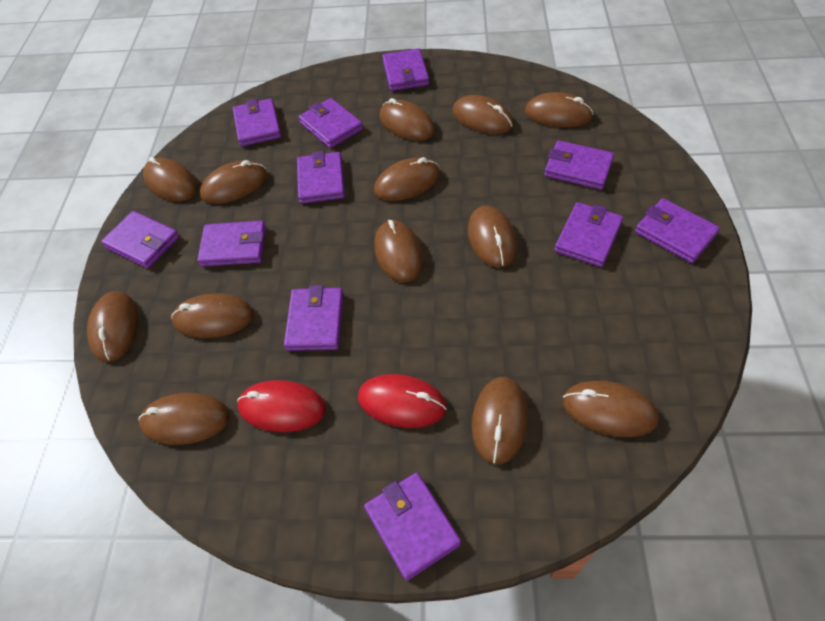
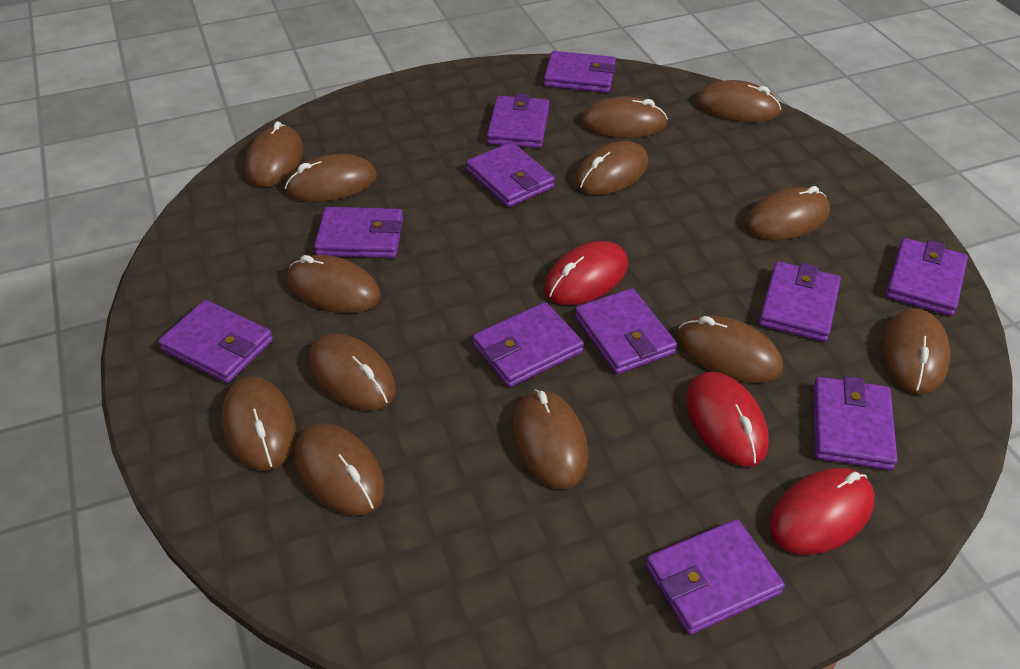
red mouse: 2 -> 3

